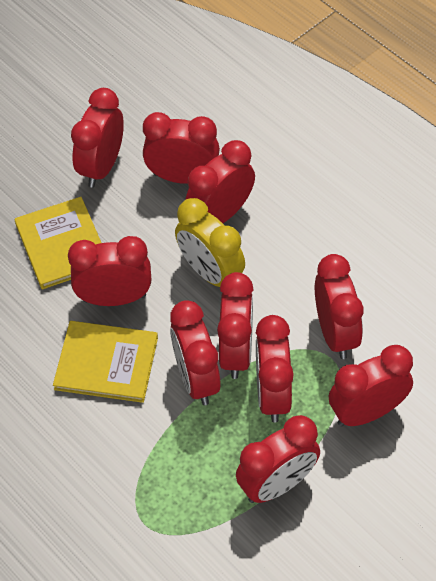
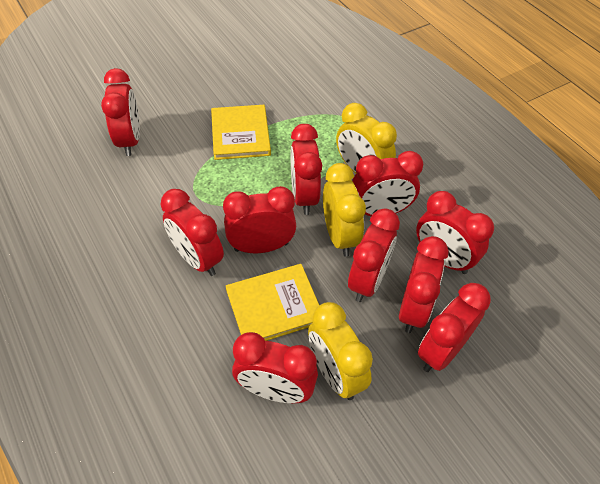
yellow clock: 1 -> 3

